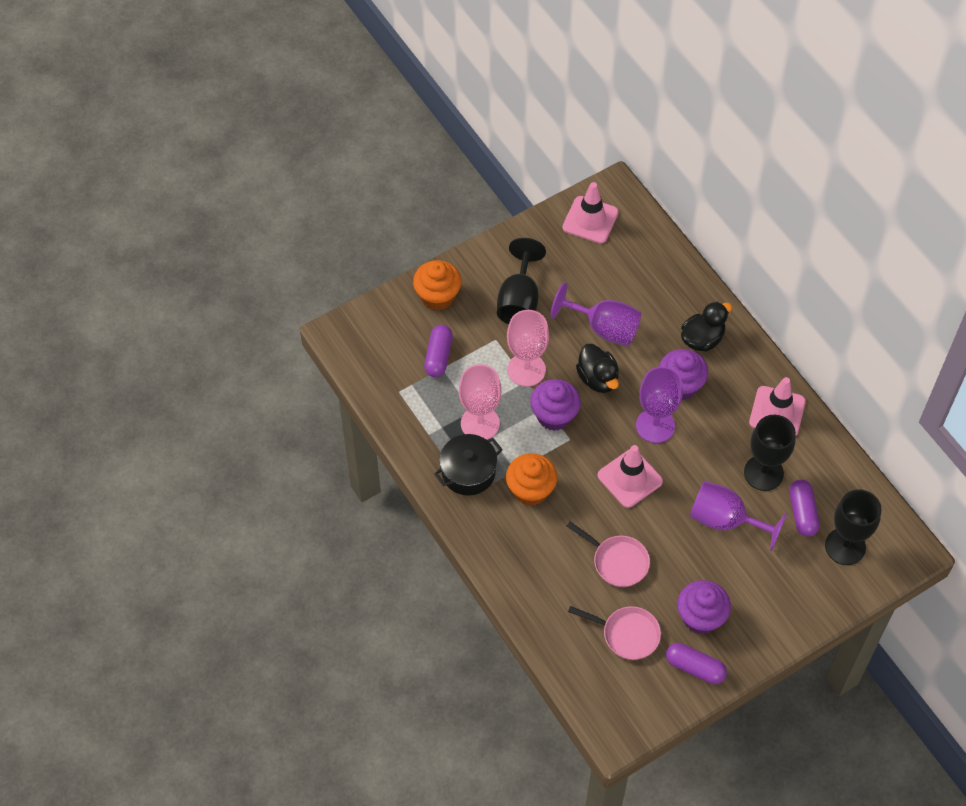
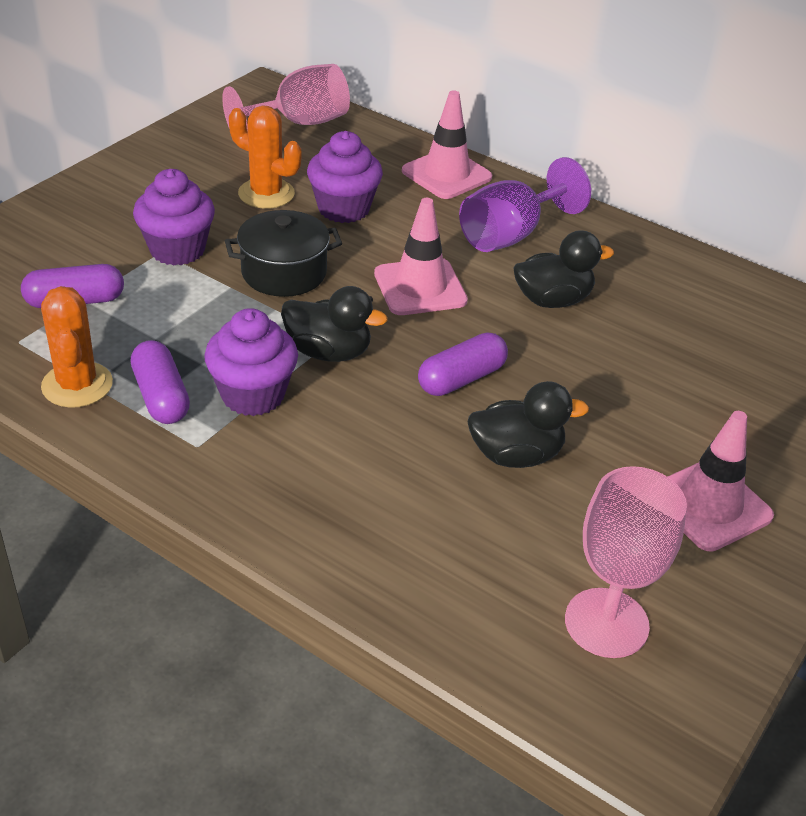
black duck: 2 -> 3
black goblet: 3 -> 0
orange cactus: 0 -> 2
orange cupcake: 2 -> 0
pink pan: 2 -> 0
purple goblet: 3 -> 1

